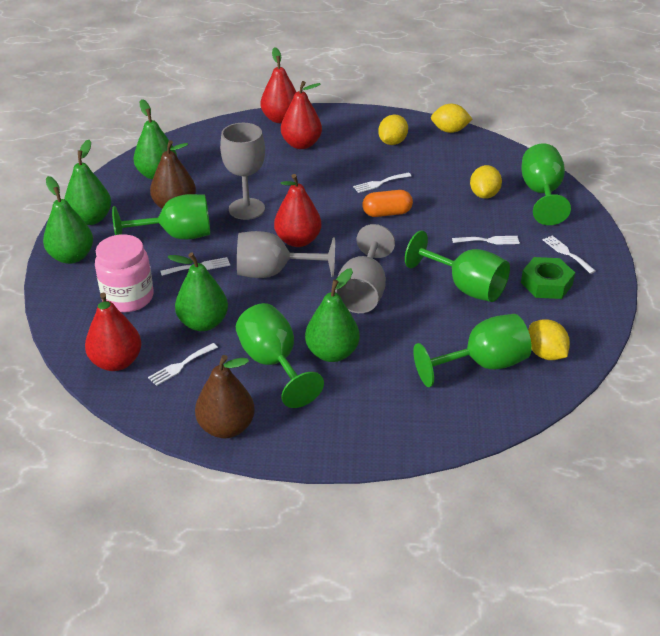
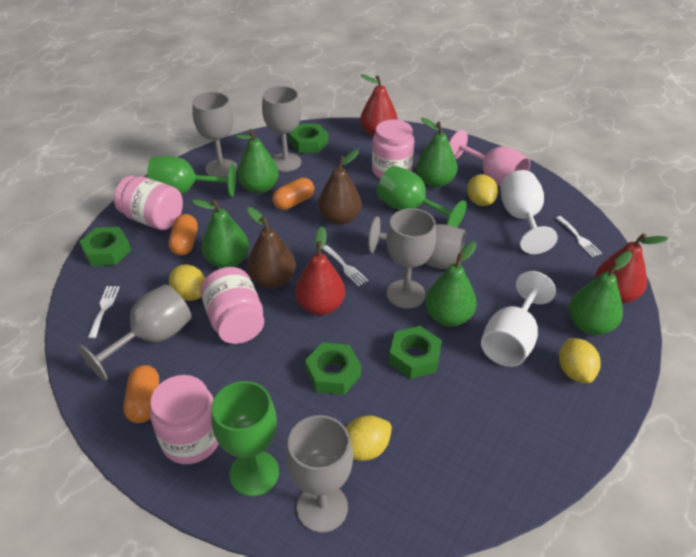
green goblet: 5 -> 3
green nut: 1 -> 4
grey goblet: 3 -> 6
orange capsule: 1 -> 3
pink goblet: 0 -> 1
pink jar: 1 -> 4
red pear: 4 -> 3
white fork: 5 -> 3
white goblet: 0 -> 2

